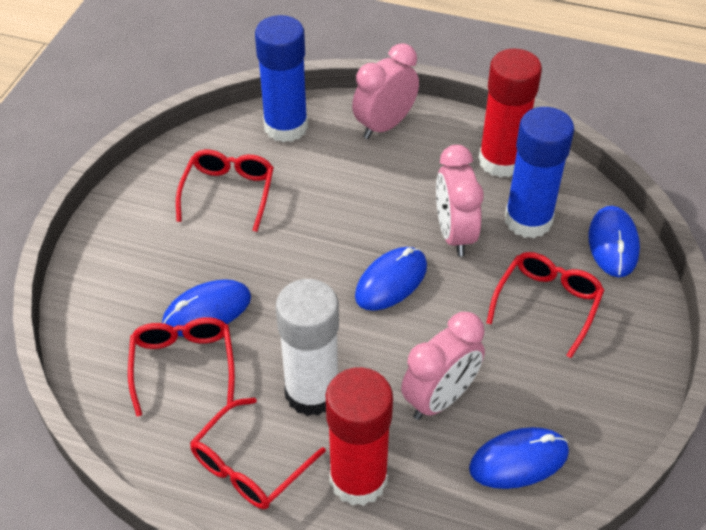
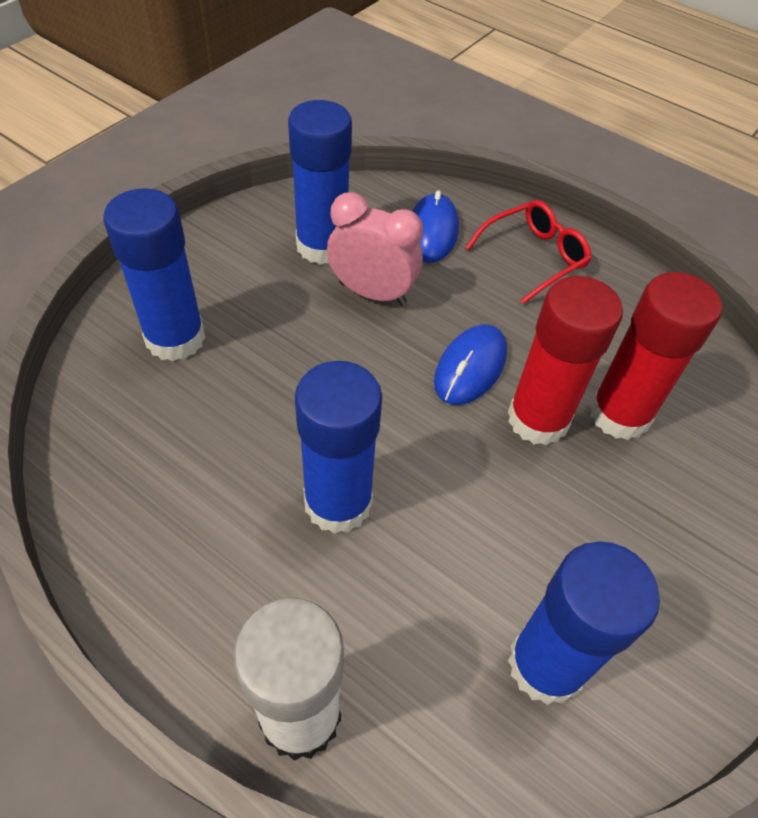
blue glue stick: 2 -> 4
blue mouse: 4 -> 2
pink clock: 3 -> 1
red glasses: 4 -> 1

